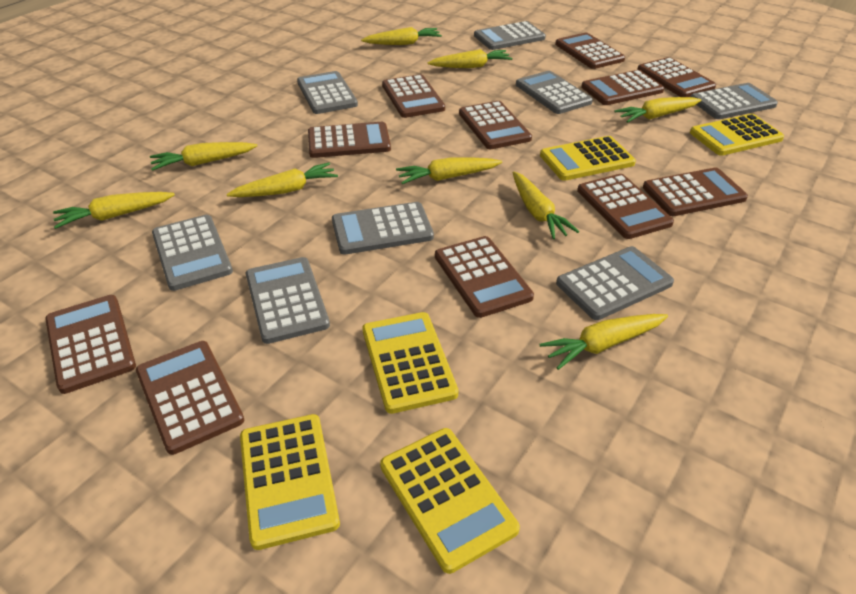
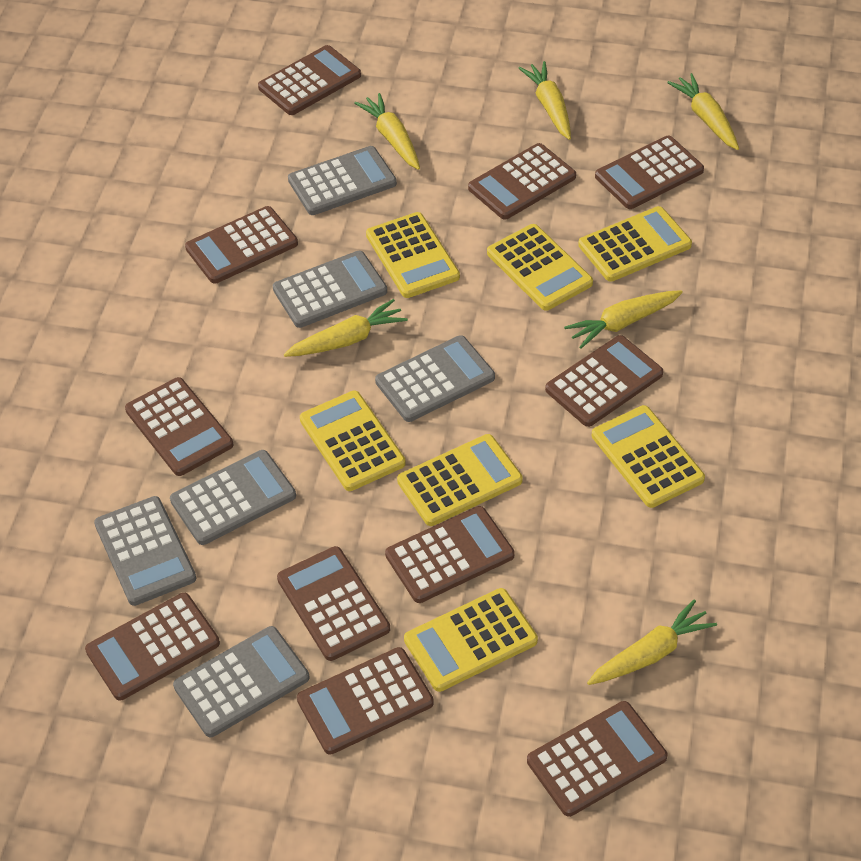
grey calculator: 8 -> 6
yellow calculator: 5 -> 7
yellow carrot: 9 -> 6

